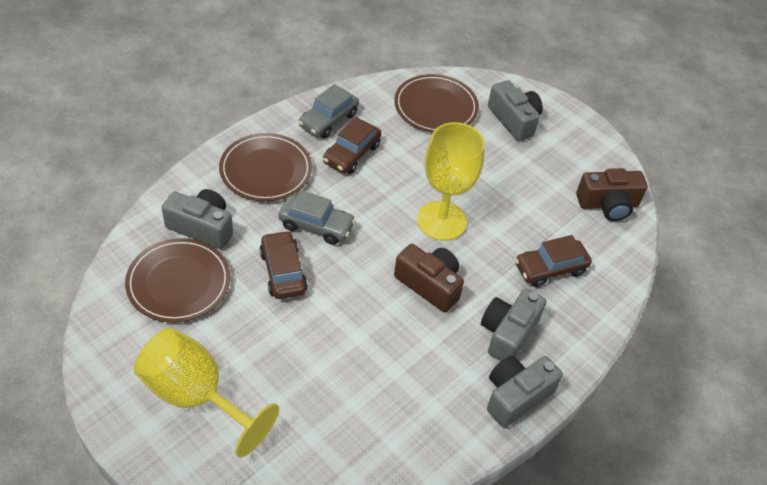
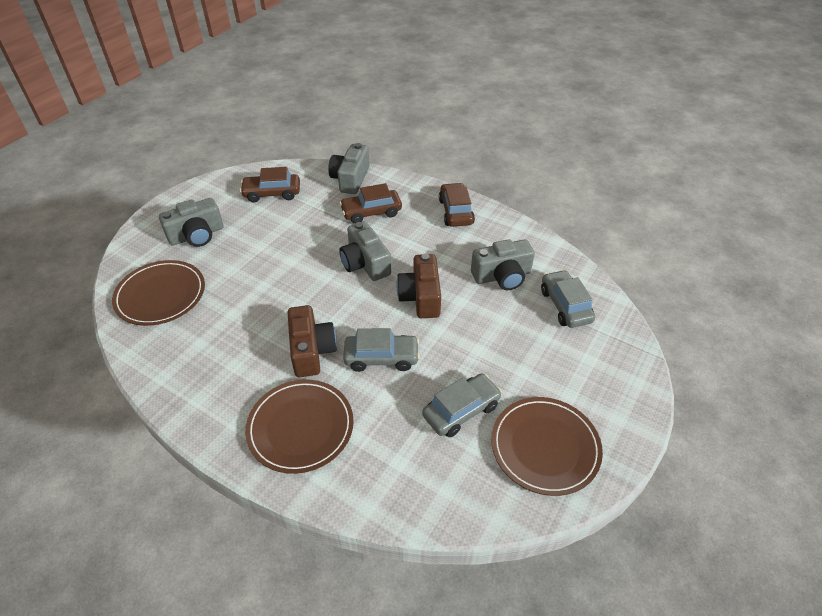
grey car: 2 -> 3
yellow goblet: 2 -> 0

